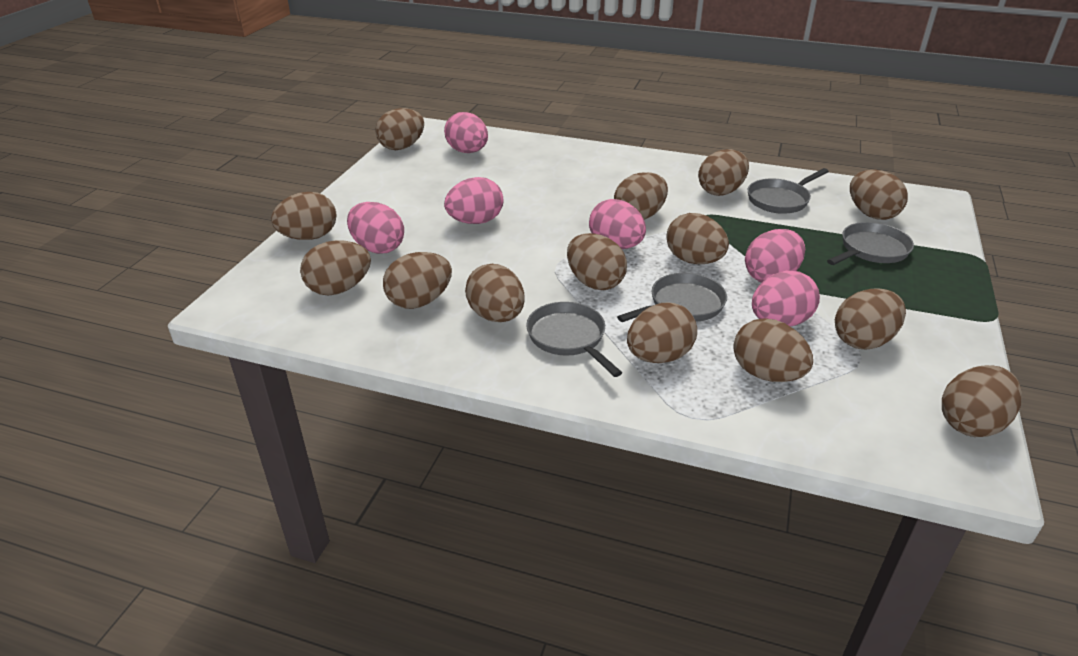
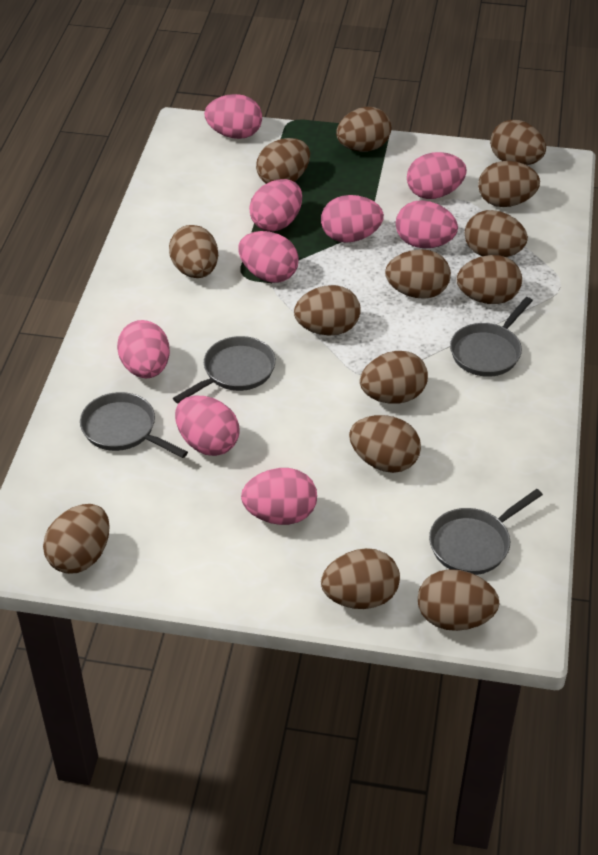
pink egg: 6 -> 9

